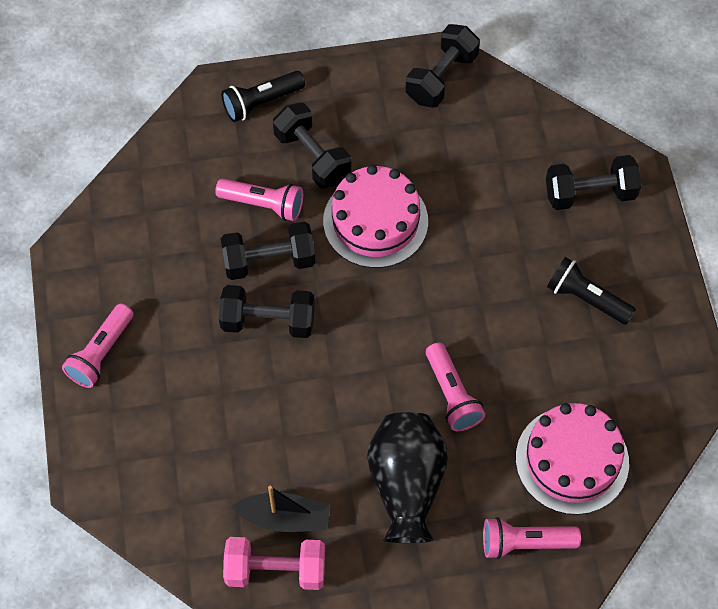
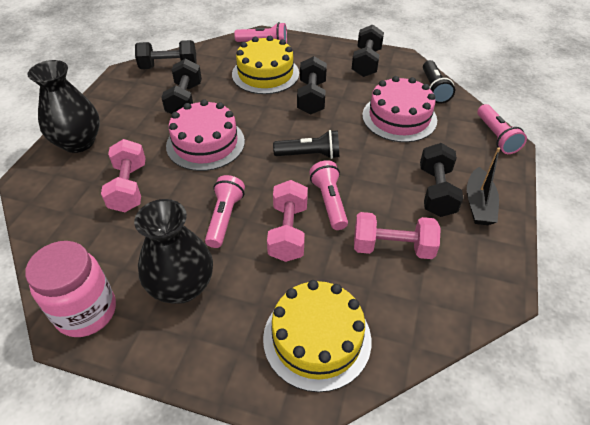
black vase: 1 -> 2
pink dumbbell: 1 -> 3
pink jar: 0 -> 1
yellow cake: 0 -> 2

